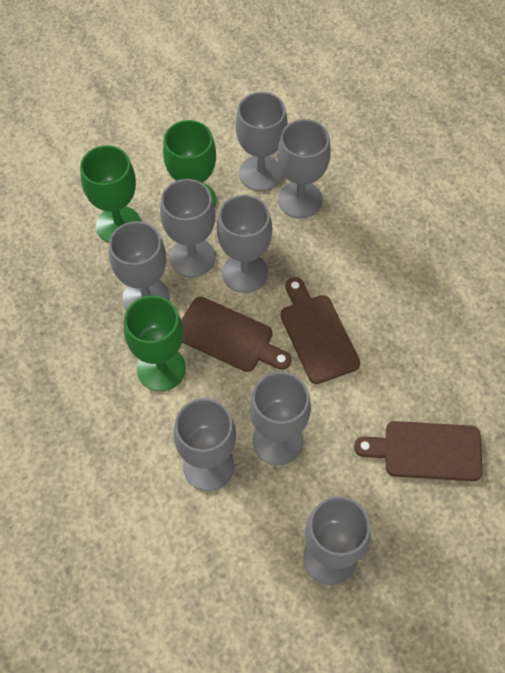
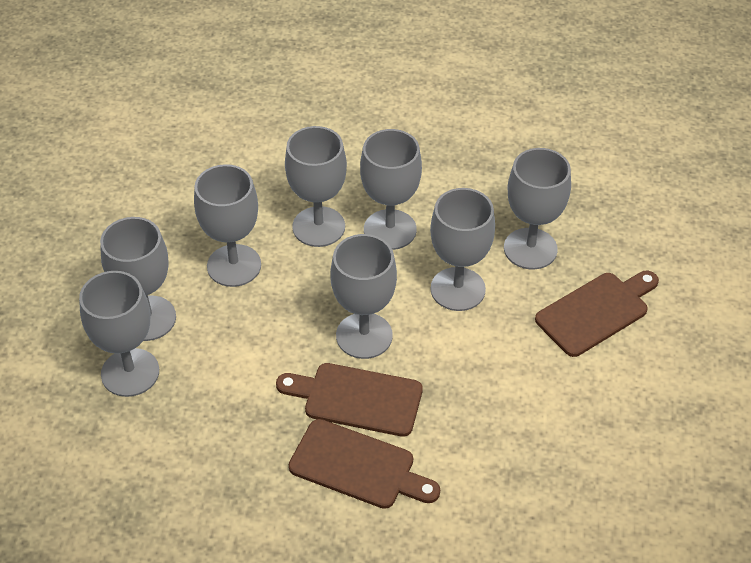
green goblet: 3 -> 0

